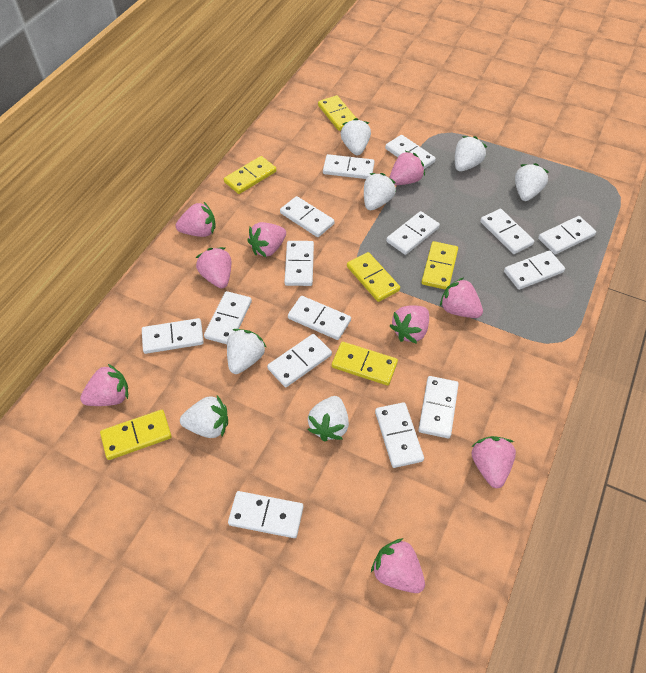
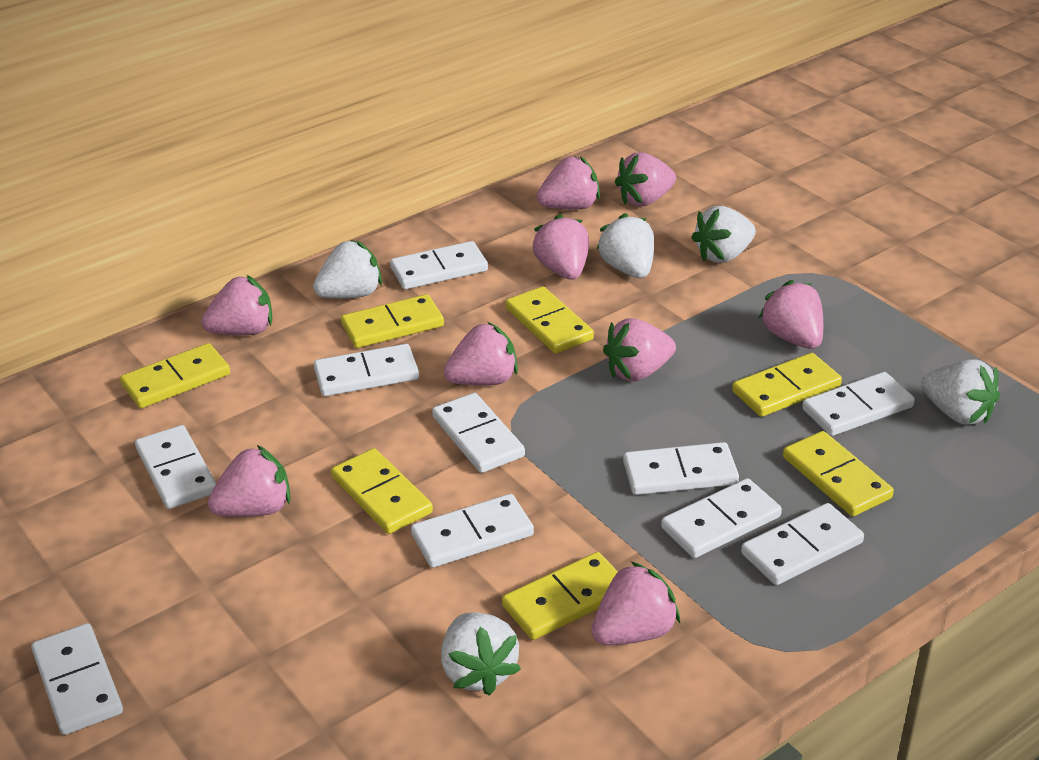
white domino: 15 -> 10
white strawberry: 7 -> 5
yellow domino: 6 -> 7

